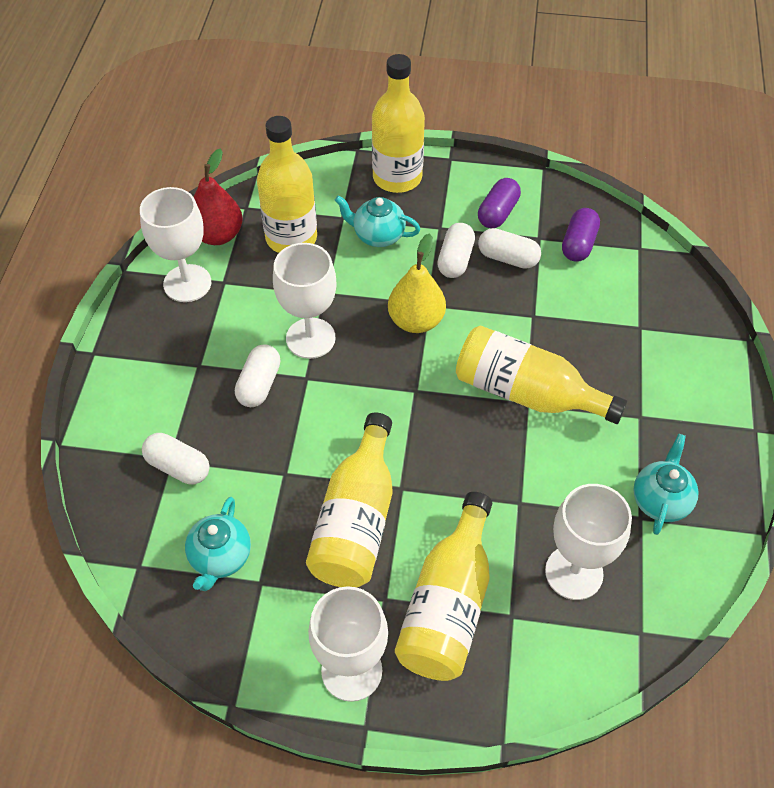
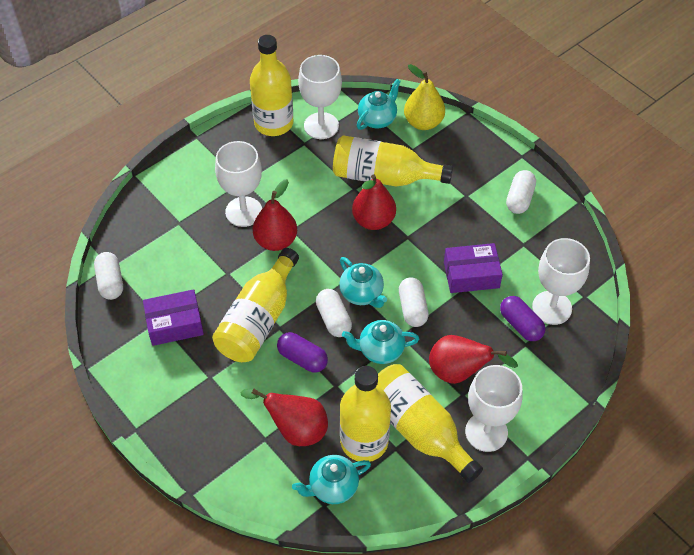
purple box: 0 -> 2
red pear: 1 -> 4
turquoise teapot: 3 -> 4

